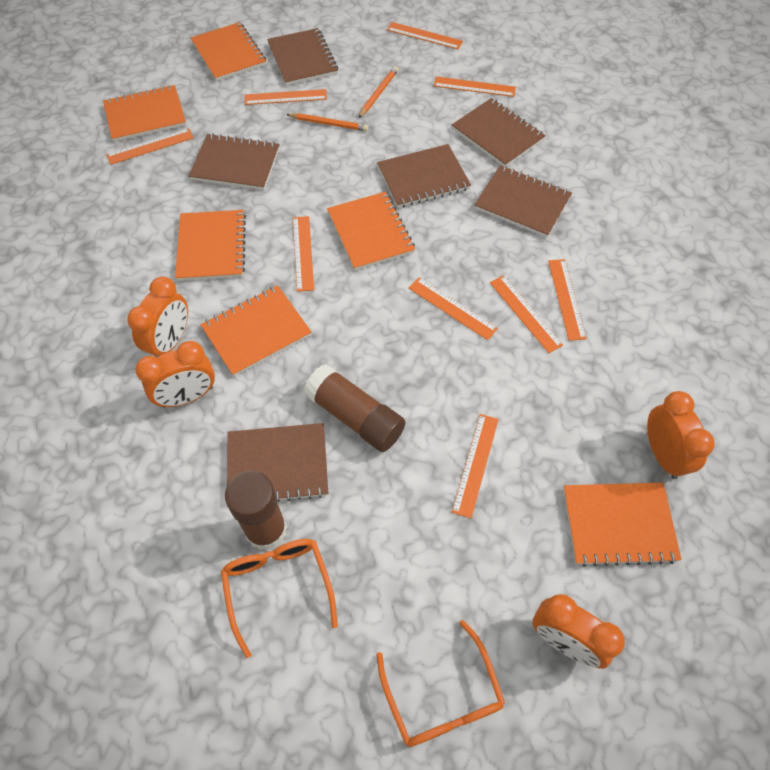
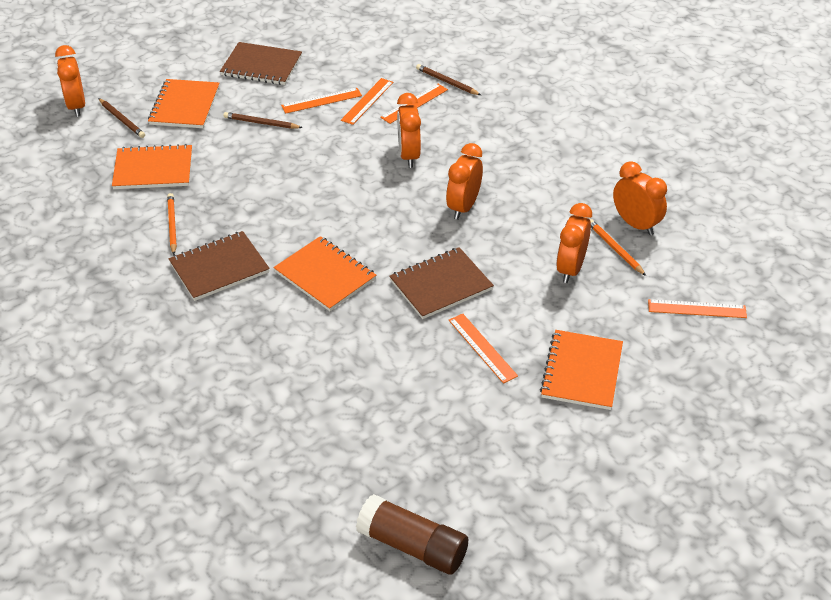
brown glue stick: 2 -> 1
brown notebook: 6 -> 3
brown pencil: 0 -> 3
orange clock: 4 -> 5
orange glasses: 2 -> 0
orange notebook: 6 -> 4
orange ruler: 9 -> 5

